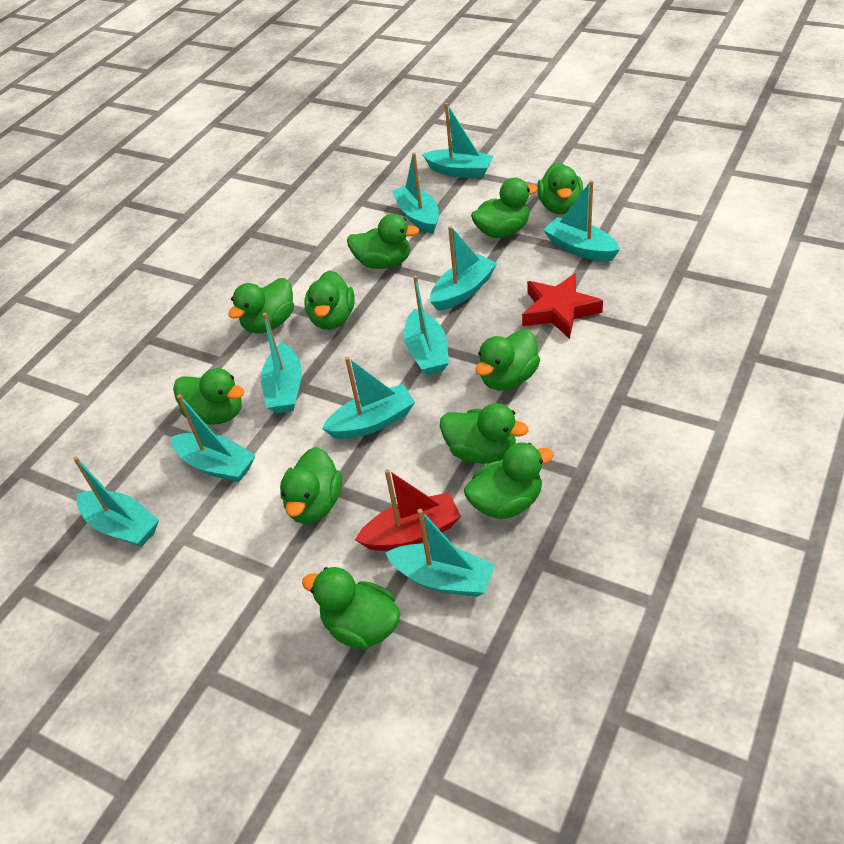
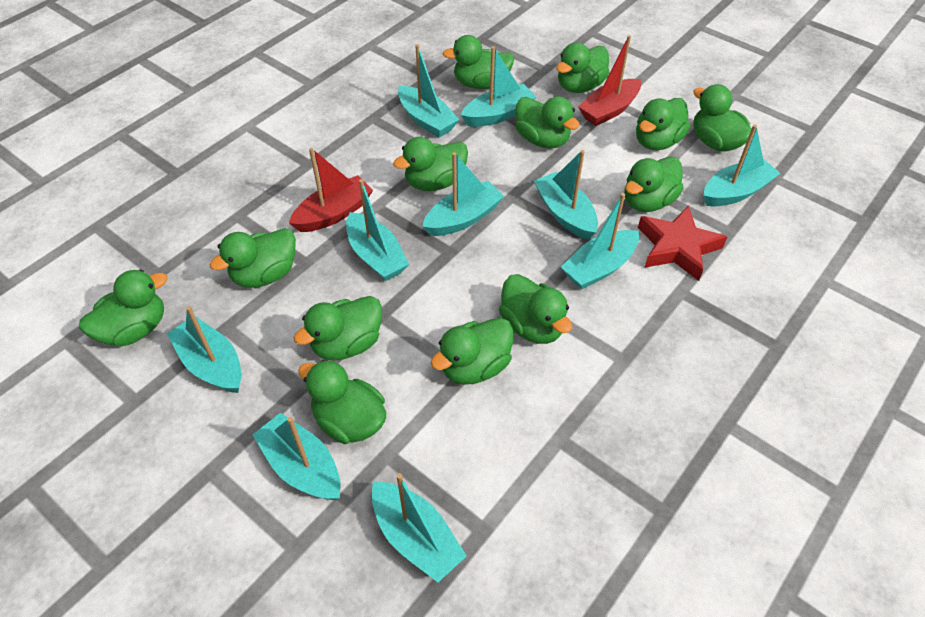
green duck: 11 -> 13
red boat: 1 -> 2

